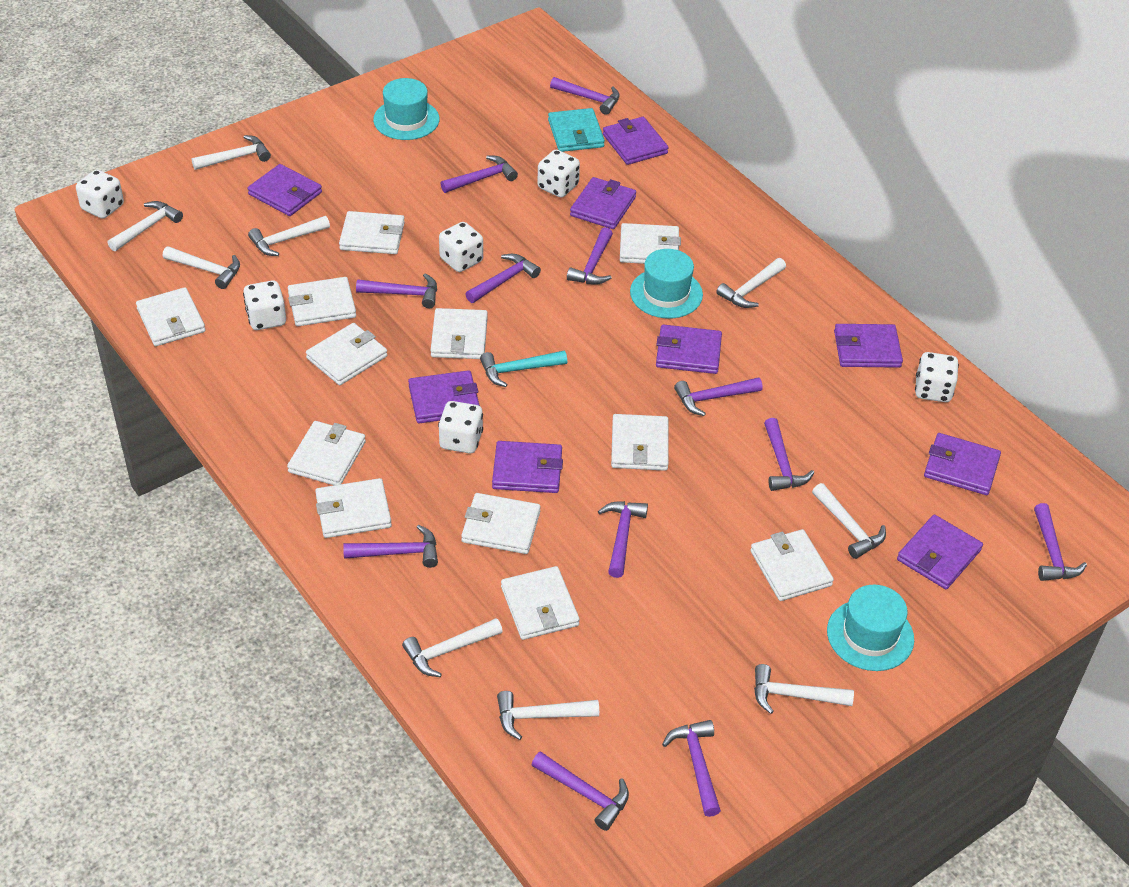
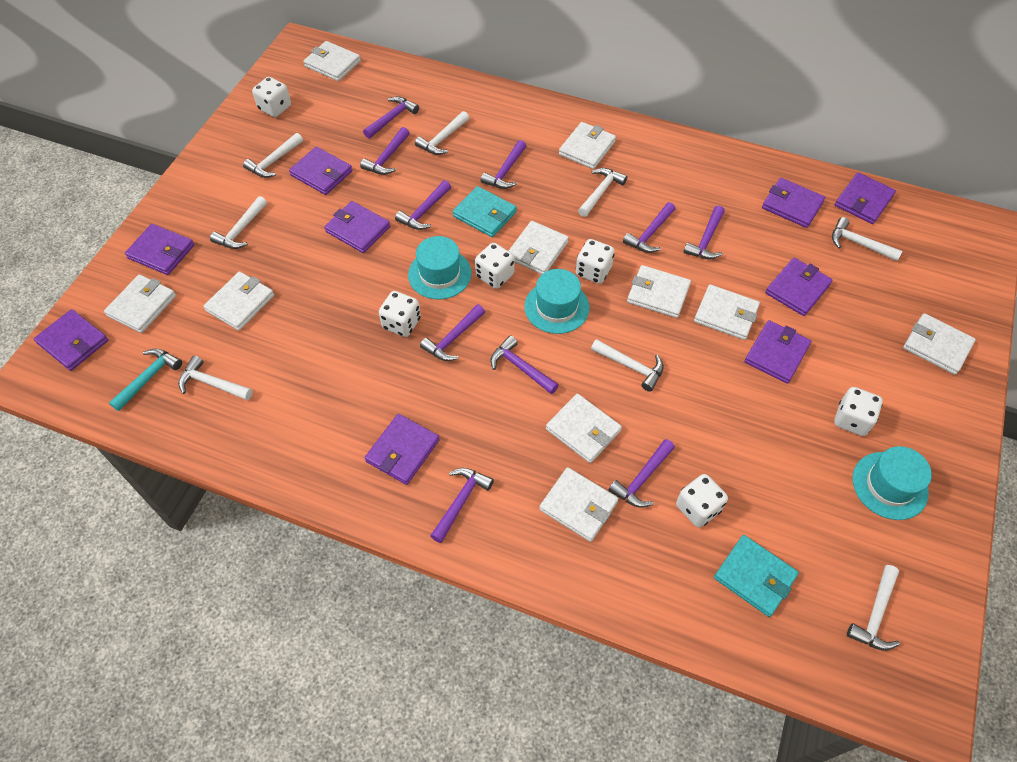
purple hammer: 12 -> 10
turquoise wallet: 1 -> 2
white hammer: 9 -> 8
white wallet: 12 -> 10

